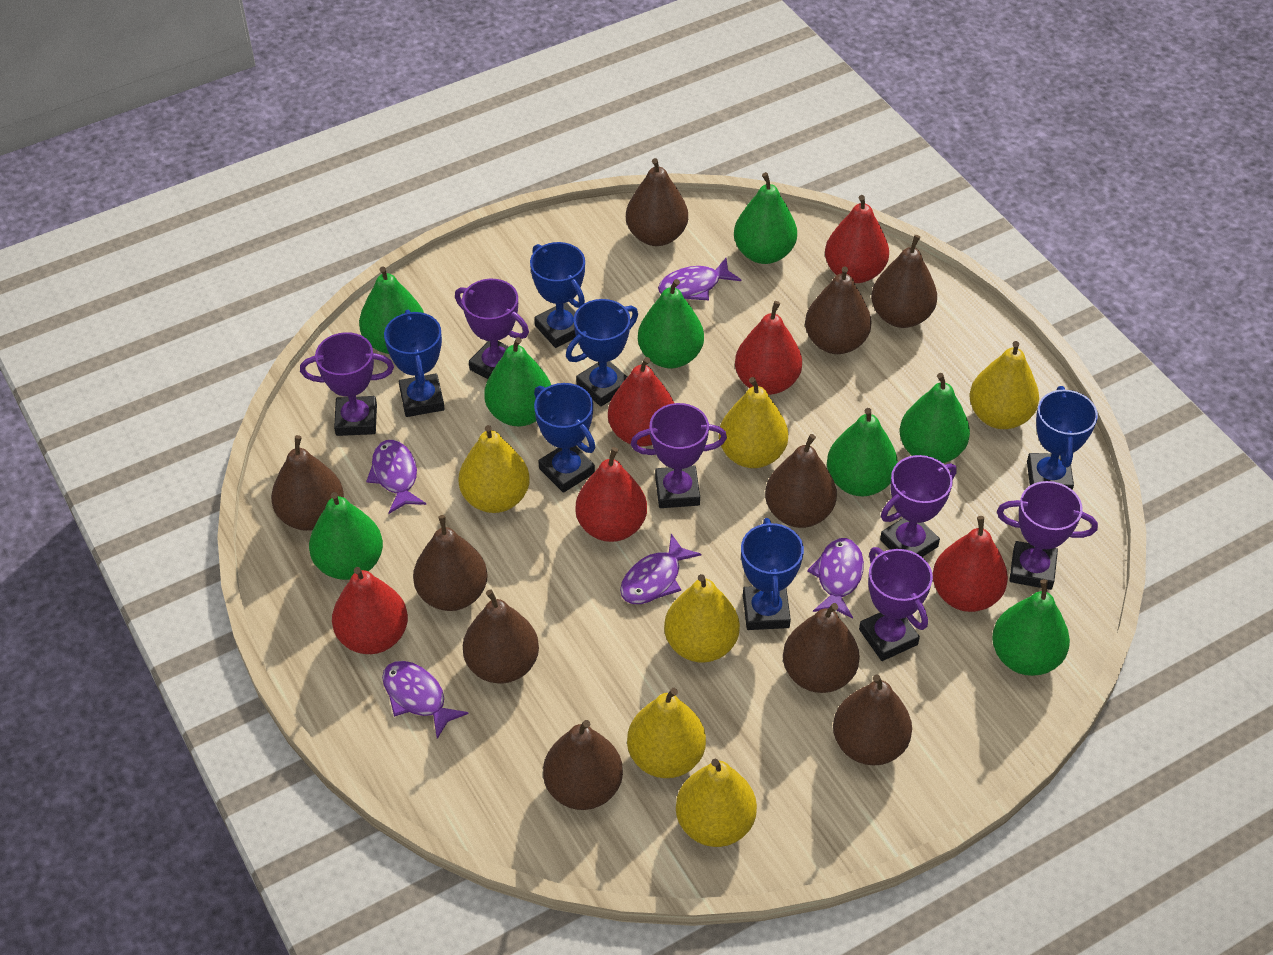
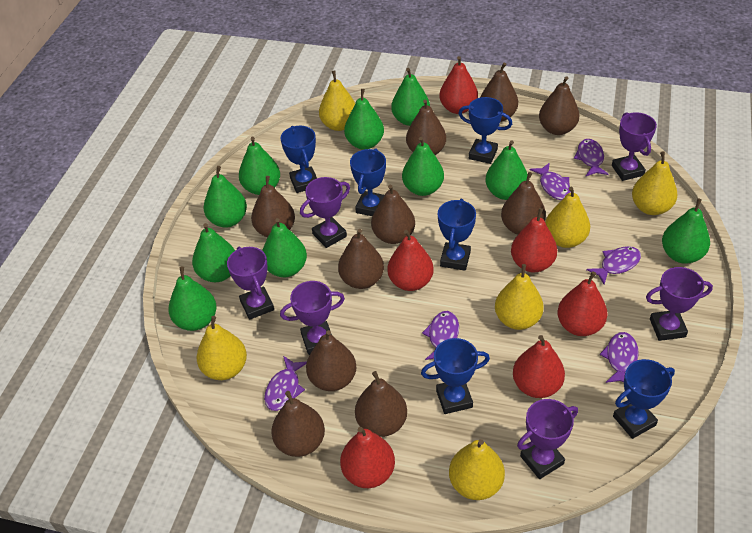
green pear: 8 -> 10
purple fish: 5 -> 6

